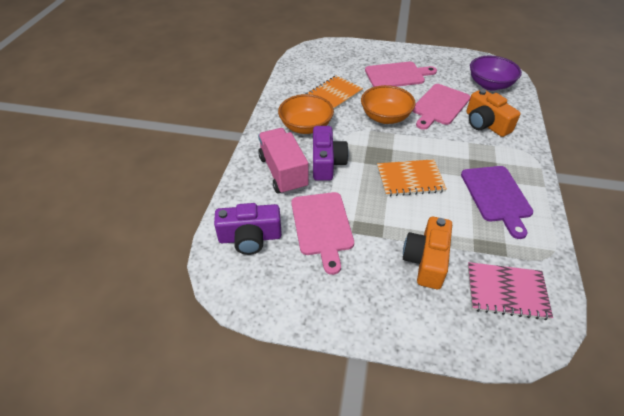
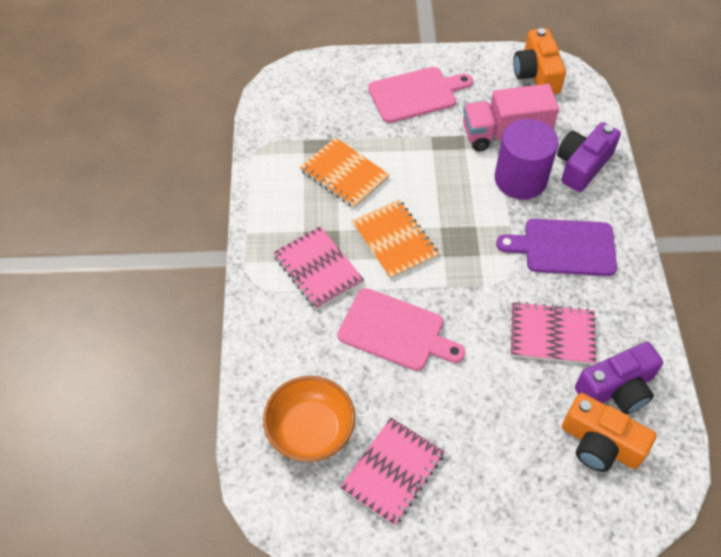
orange bowl: 2 -> 1
pink cutting board: 3 -> 2
pink notebook: 1 -> 3
purple bowl: 1 -> 0
purple cylinder: 0 -> 1

